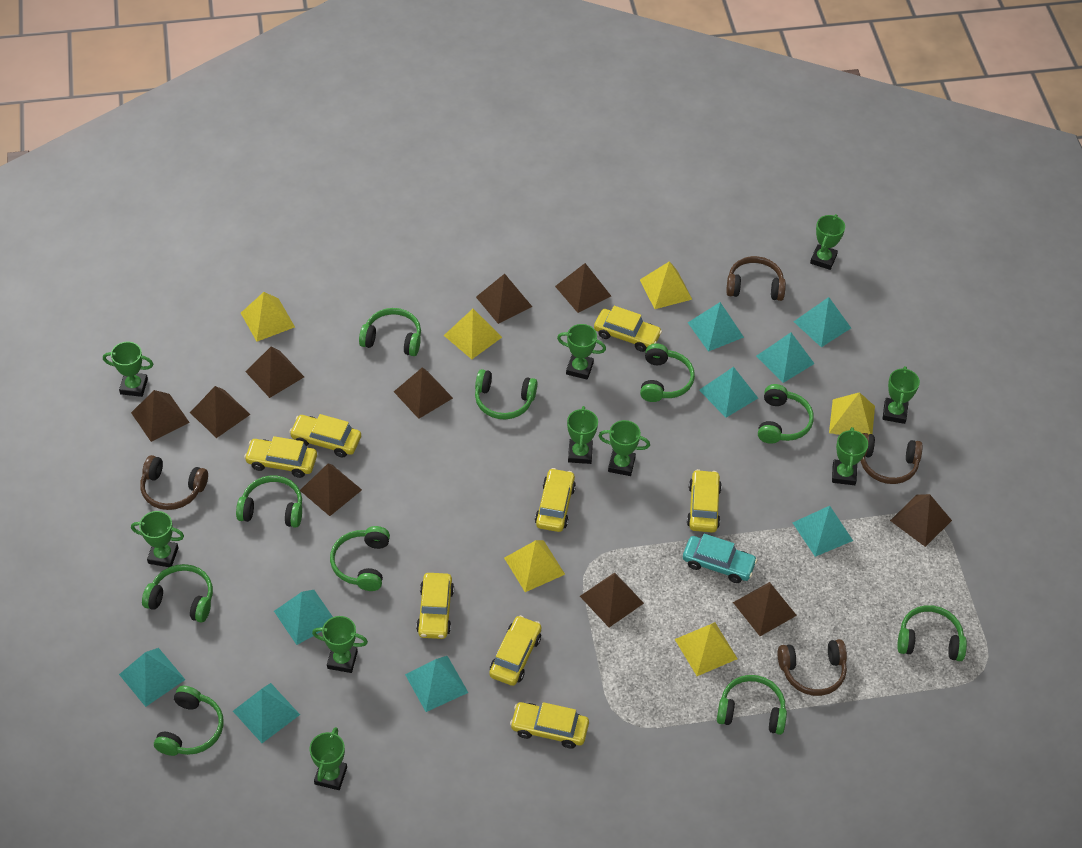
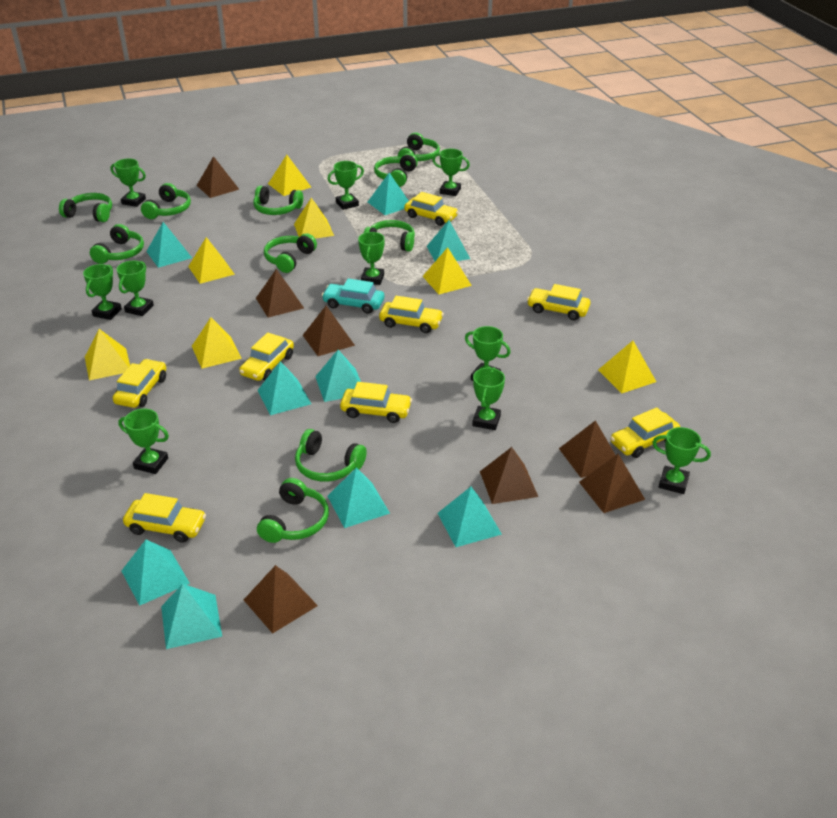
brown headphones: 4 -> 0
brown pyramid: 10 -> 7
yellow pyramid: 6 -> 7

